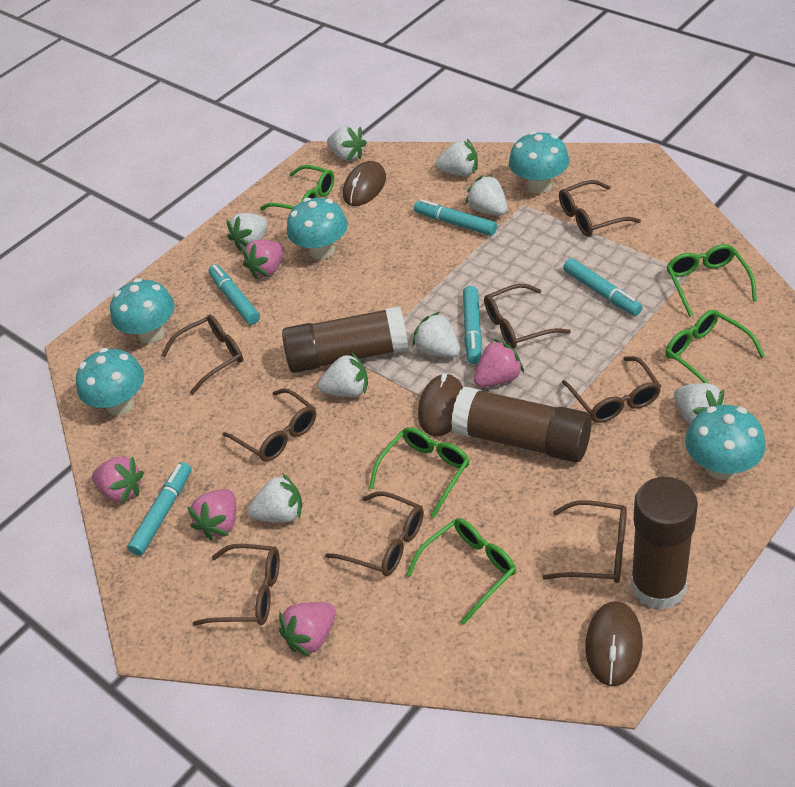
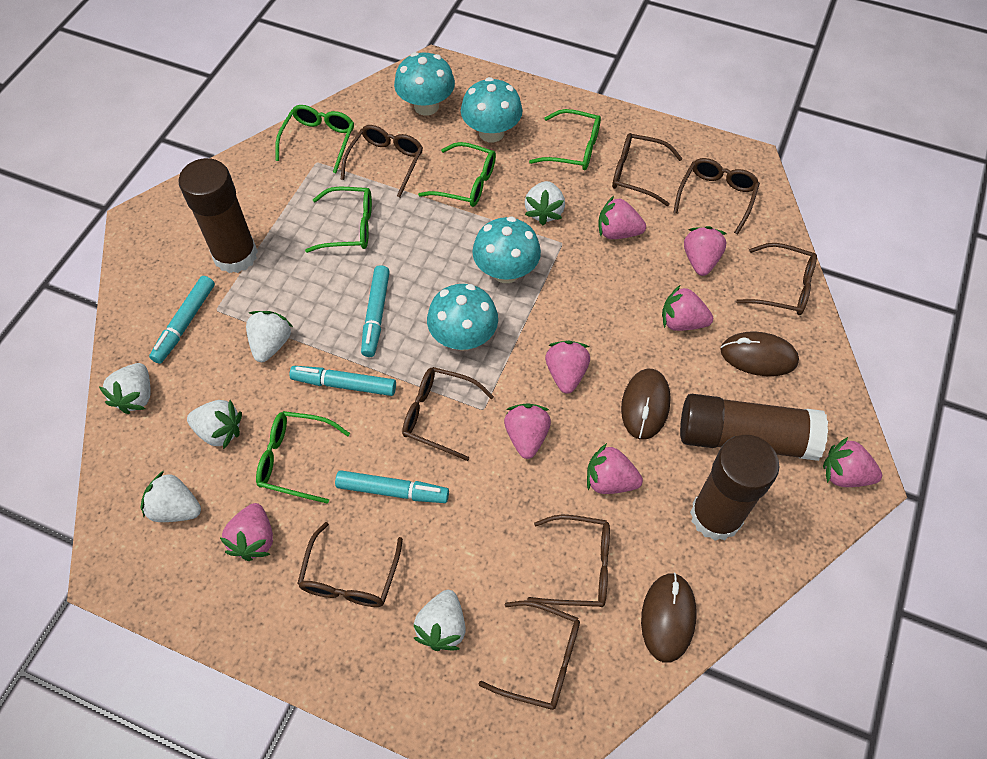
pink strawberry: 5 -> 8
turquoise marker: 5 -> 4
turquoise mushroom: 5 -> 4
white strawberry: 8 -> 6

